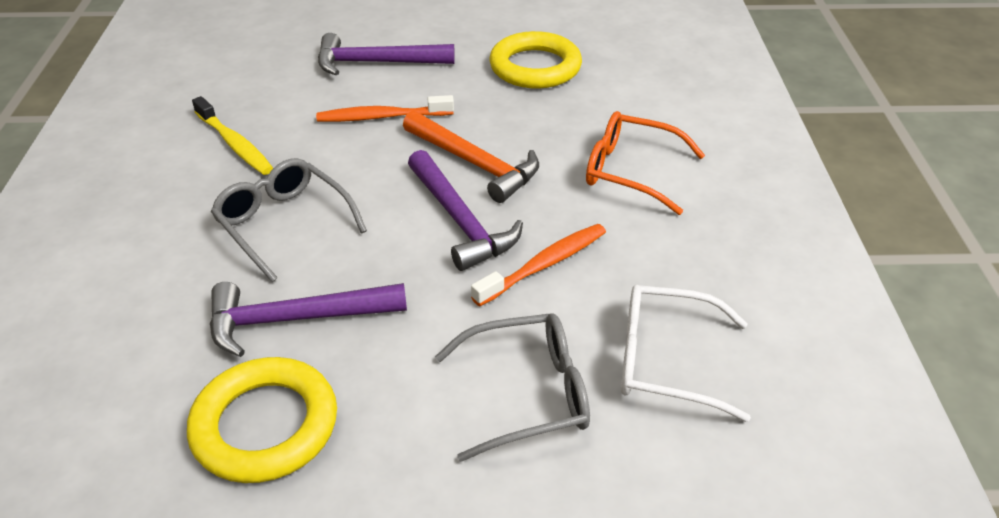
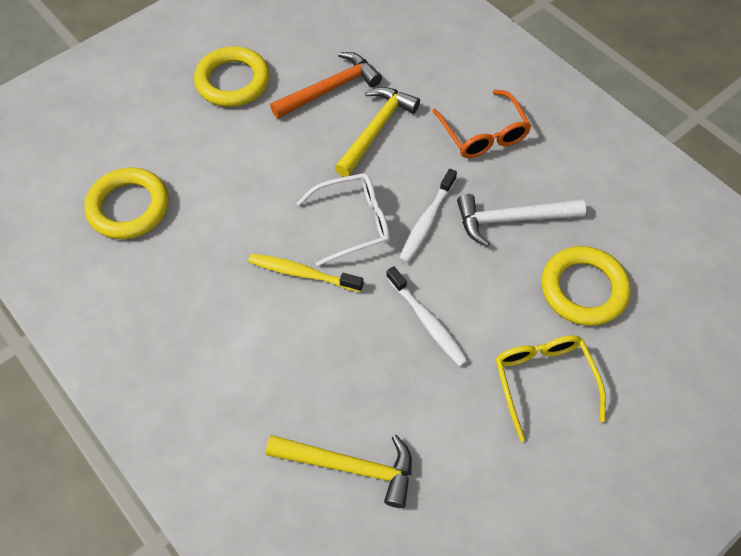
grey glasses: 2 -> 0
orange toothbrush: 2 -> 0
purple hammer: 3 -> 0
white hammer: 0 -> 1
white toothbrush: 0 -> 2
yellow glasses: 0 -> 1
yellow hammer: 0 -> 2
yellow ring: 2 -> 3

